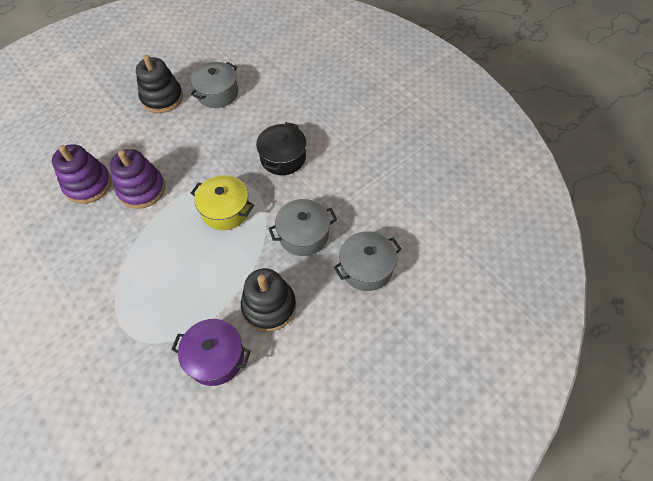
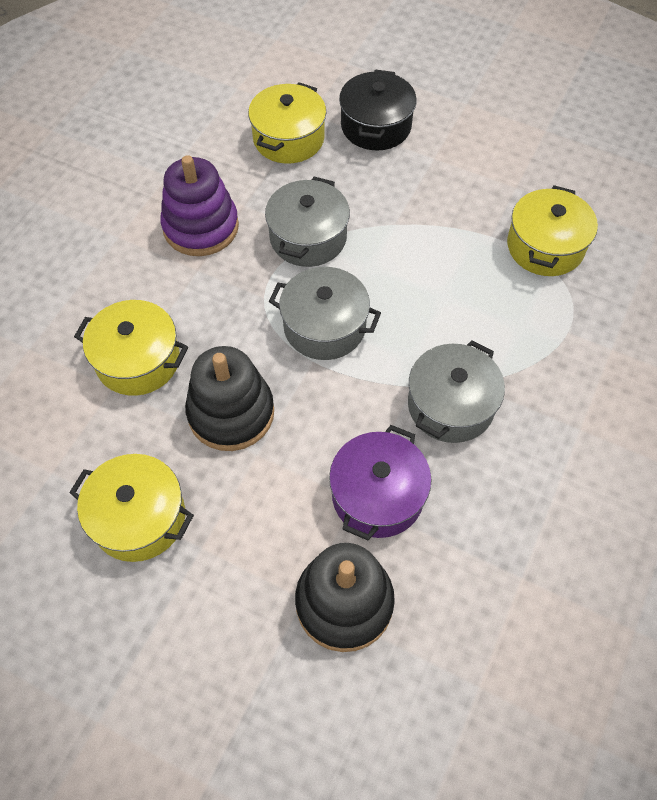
purple stacking toy: 2 -> 1
yellow pot: 1 -> 4

